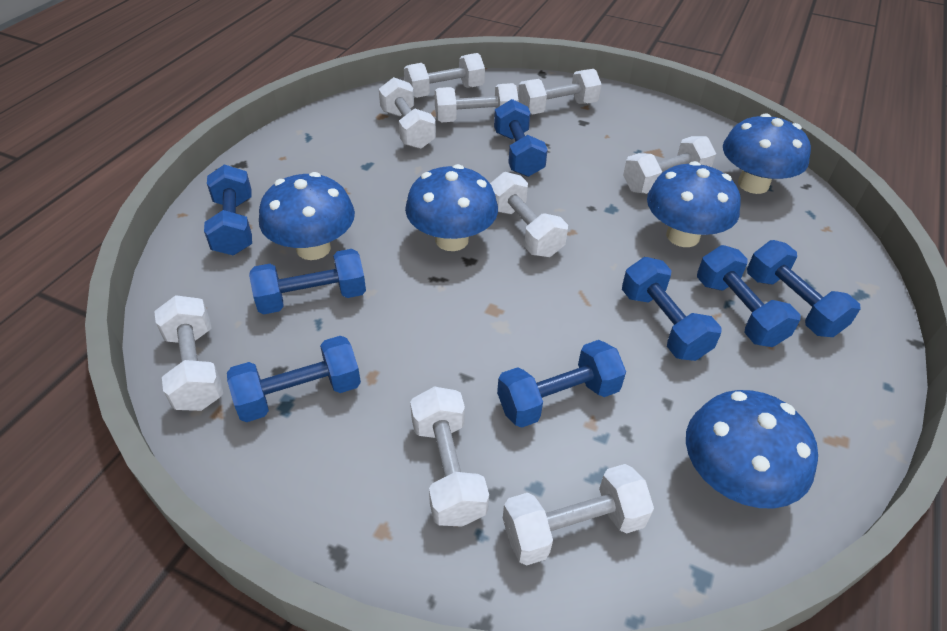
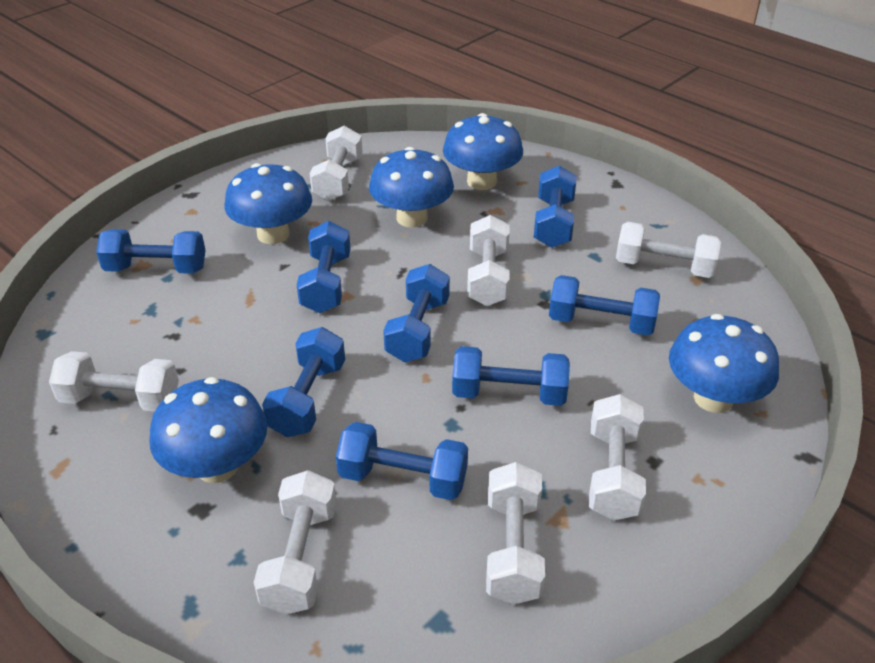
white dumbbell: 9 -> 7

